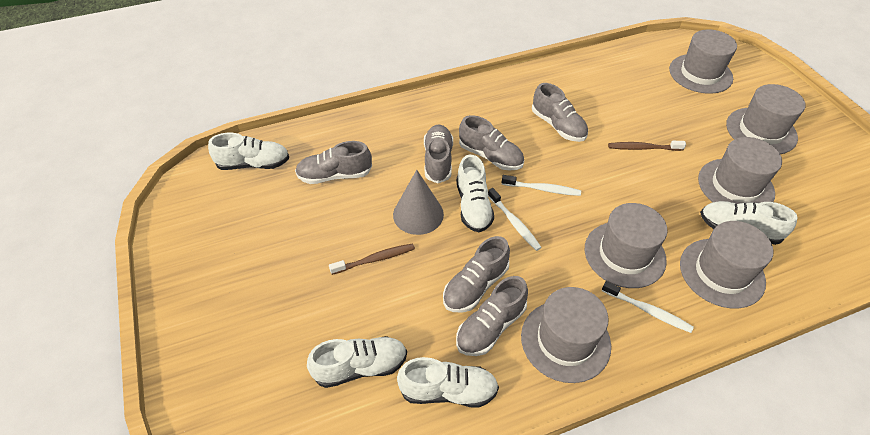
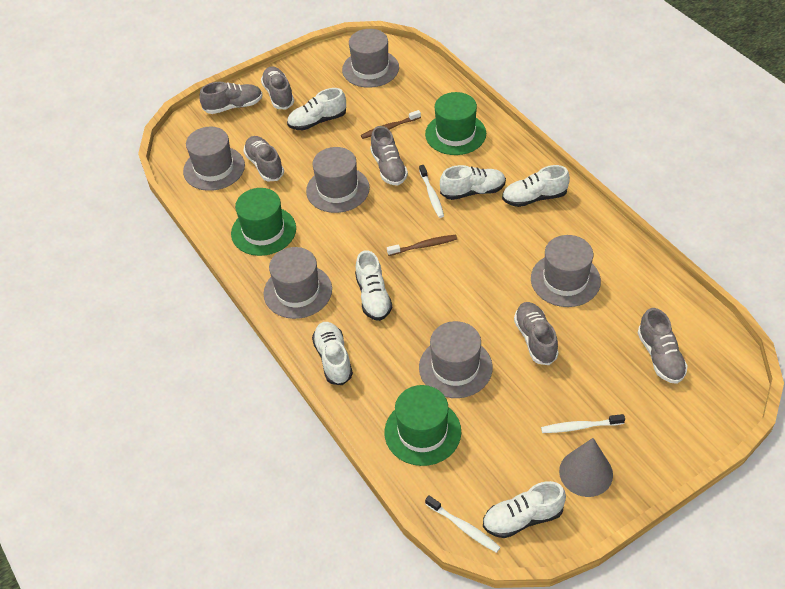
green hat: 0 -> 3
white shoe: 5 -> 6

